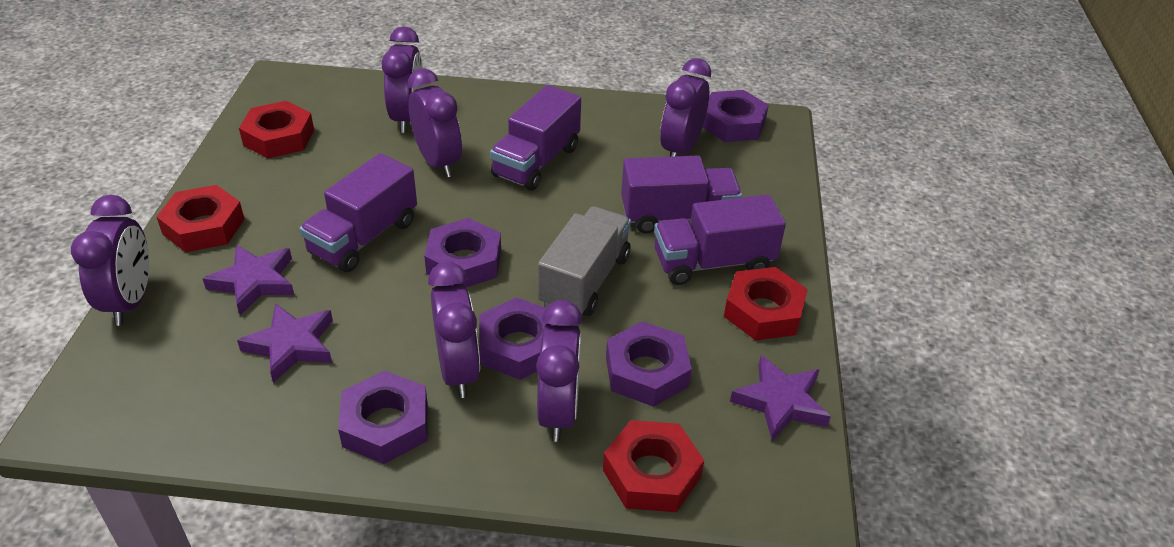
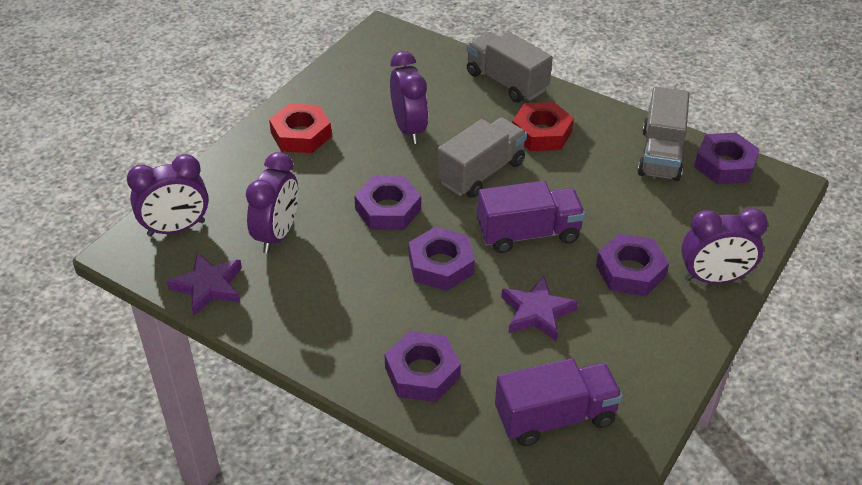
grey truck: 1 -> 3
purple clock: 6 -> 4
purple star: 3 -> 2
purple truck: 4 -> 2
red nut: 4 -> 2

